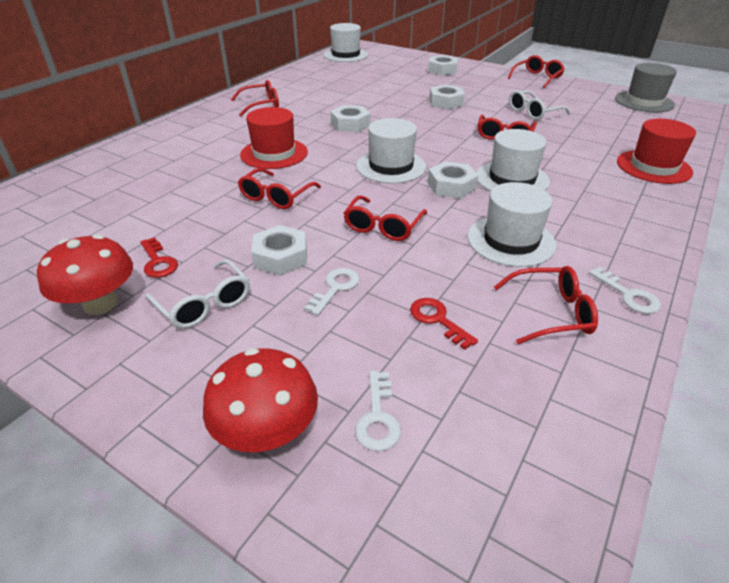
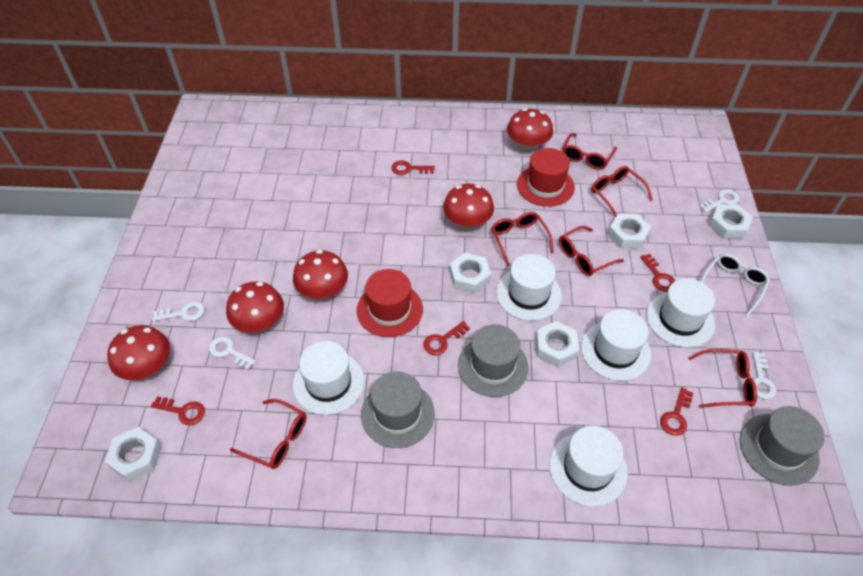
grey hat: 1 -> 3
red key: 2 -> 5
red mushroom: 2 -> 5
white glasses: 2 -> 1
white hat: 4 -> 5
white key: 3 -> 4

